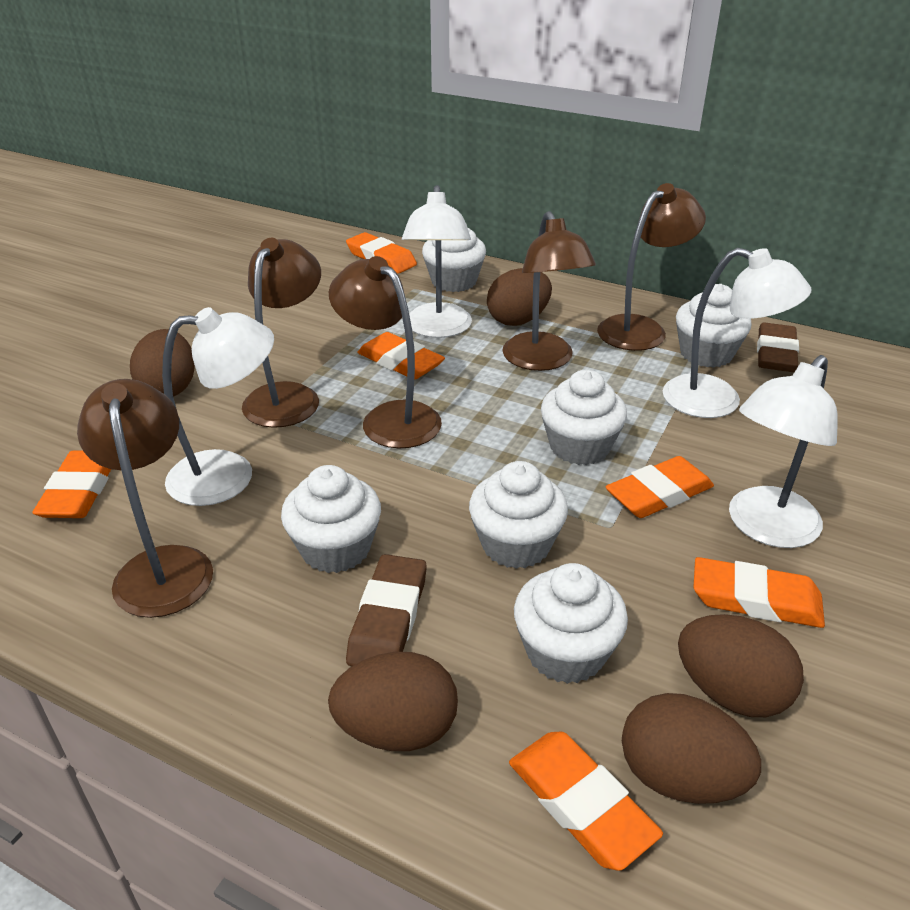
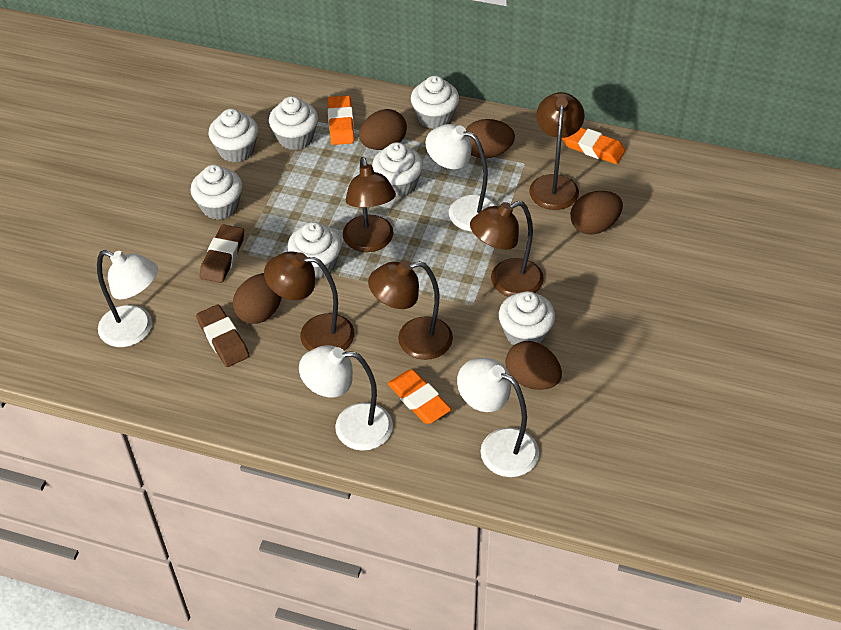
orange eraser: 6 -> 3
white cupcake: 6 -> 7

